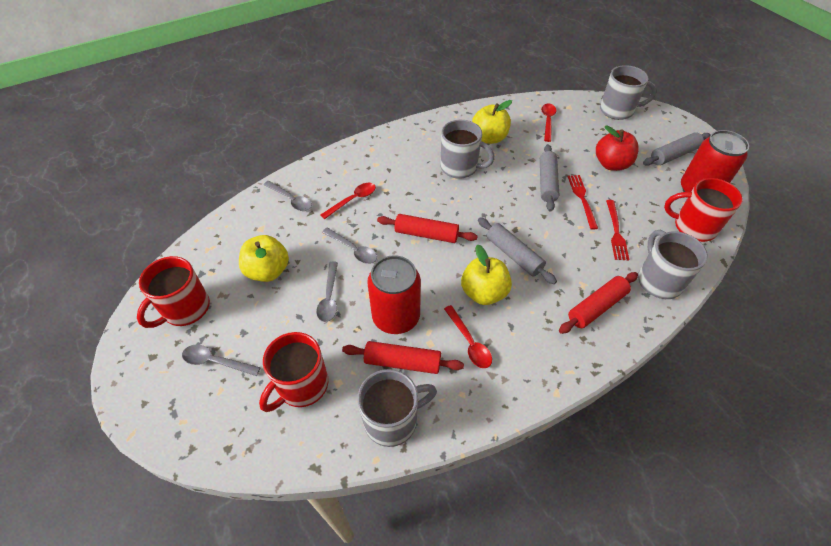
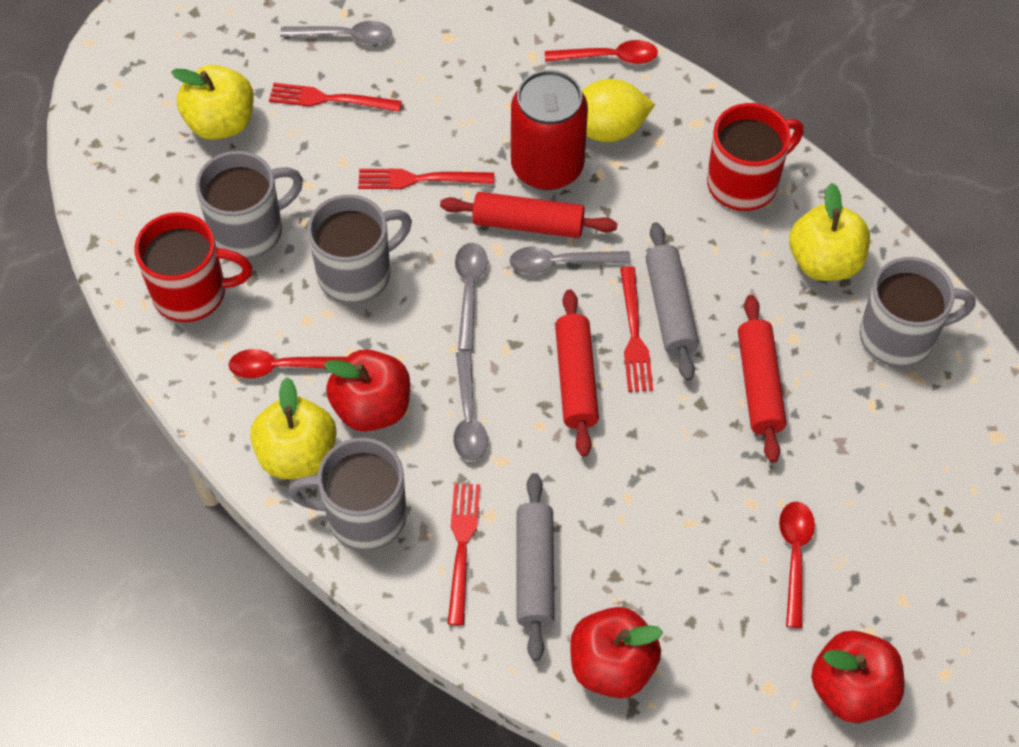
grey rolling pin: 3 -> 2
red apple: 1 -> 3
red can: 2 -> 1
red fork: 2 -> 4
red mug: 3 -> 2
yellow lemon: 0 -> 1

